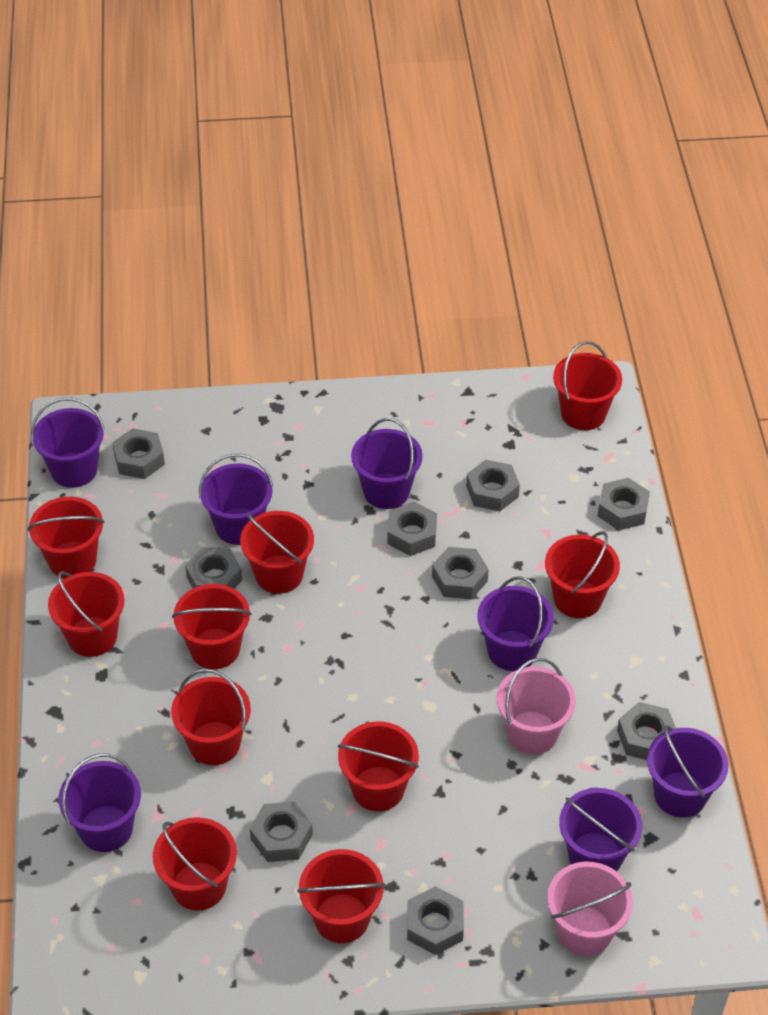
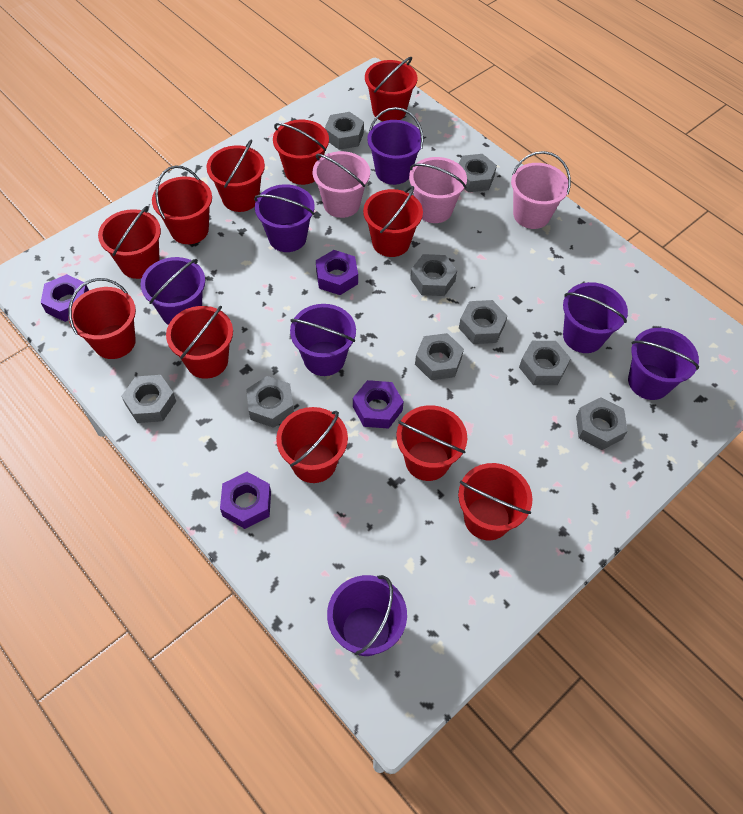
pink bucket: 2 -> 3
purple nut: 0 -> 4
red bucket: 10 -> 11

